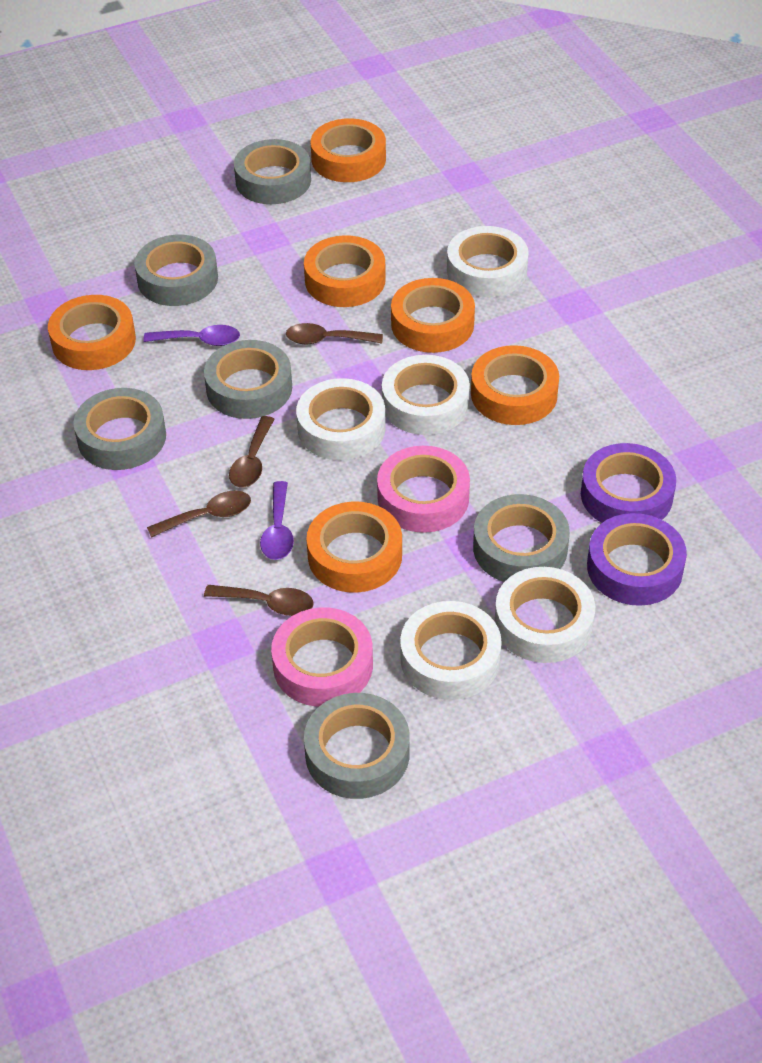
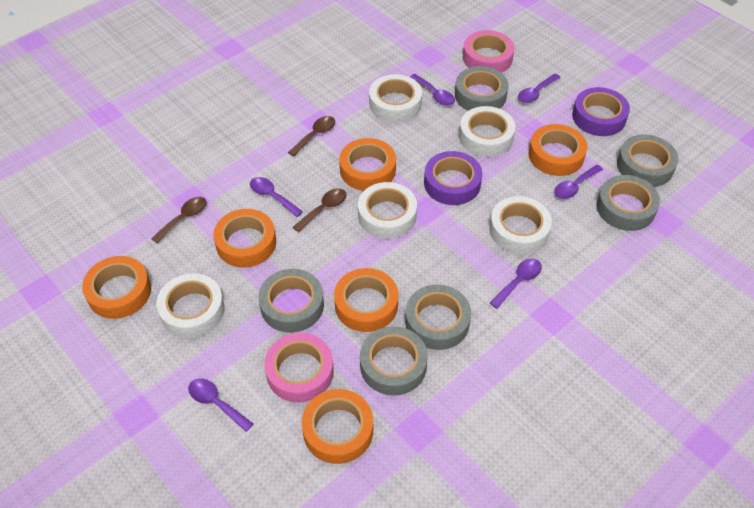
brown spoon: 4 -> 3
purple spoon: 2 -> 6

